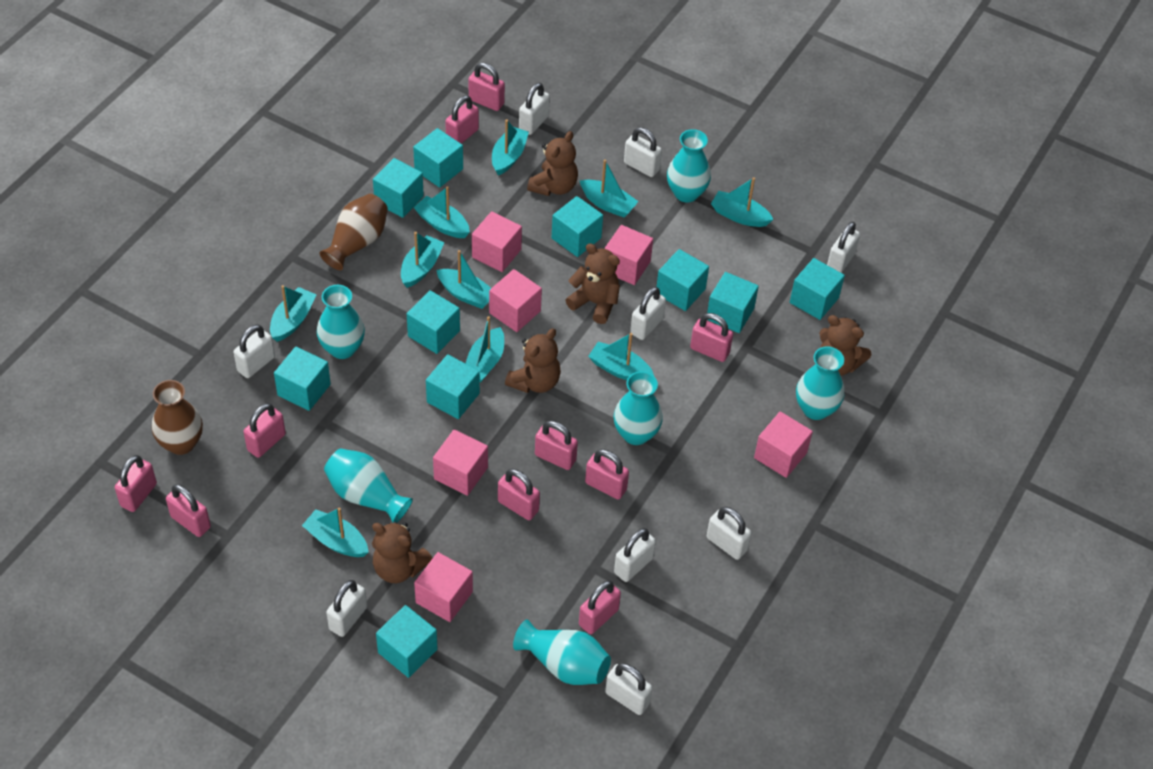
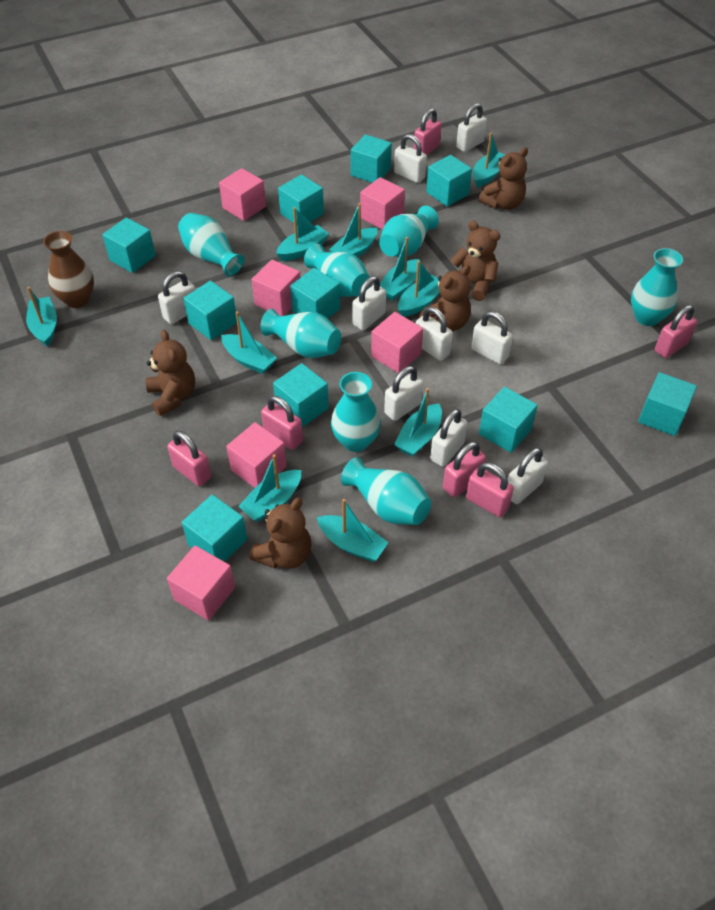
brown vase: 2 -> 1
pink padlock: 10 -> 6
turquoise vase: 6 -> 7

